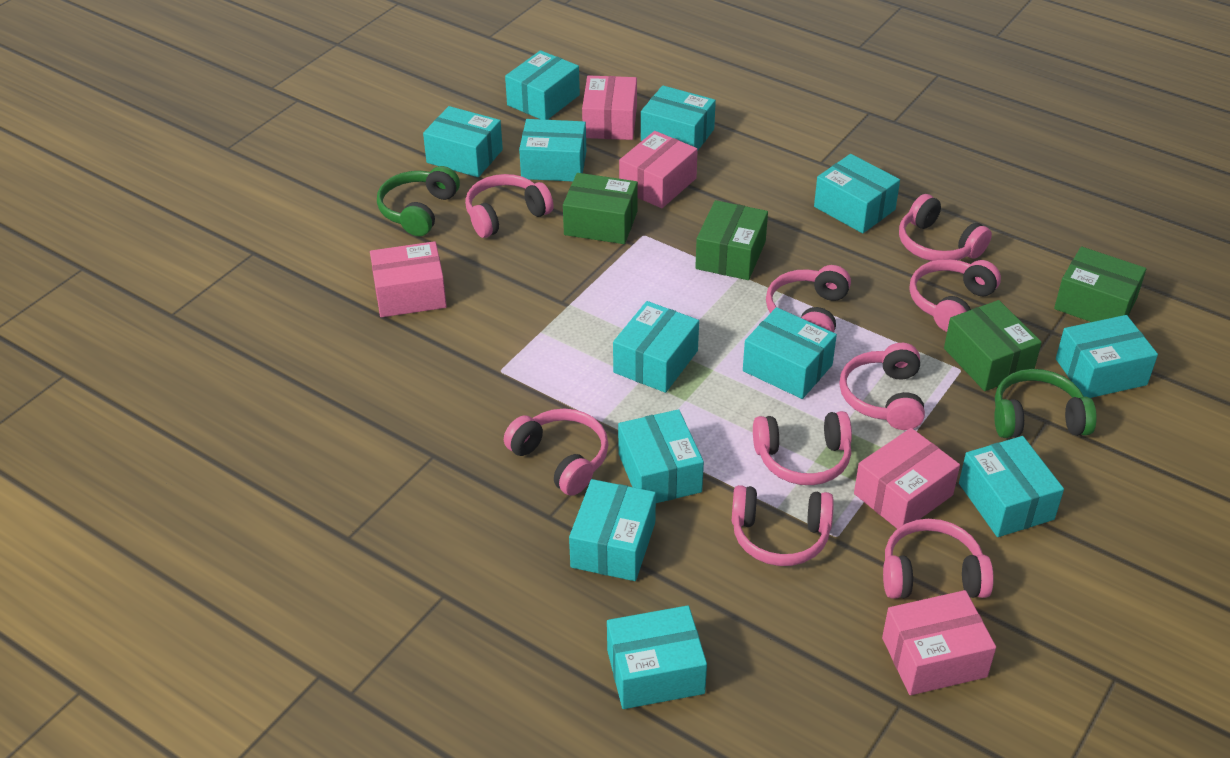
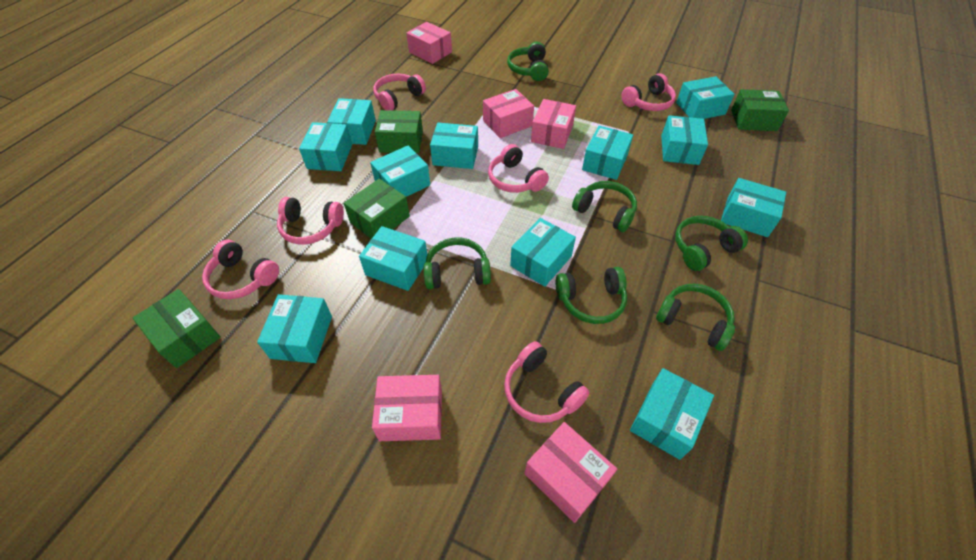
green headphones: 2 -> 6
pink headphones: 9 -> 6

